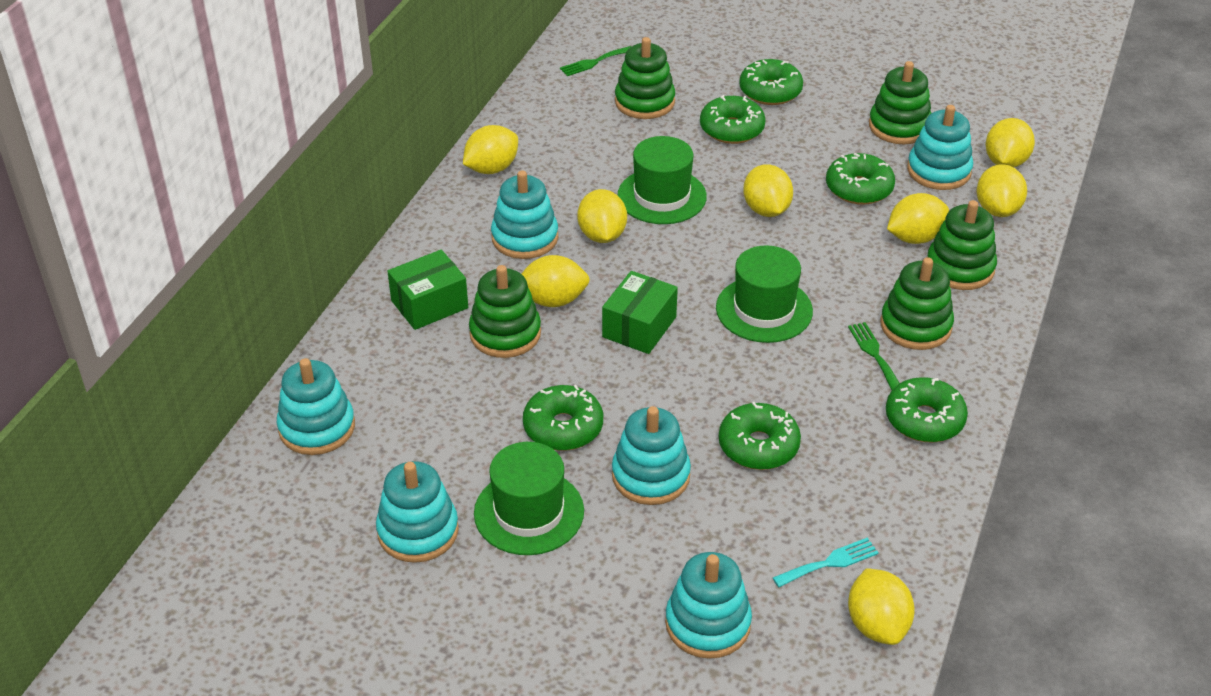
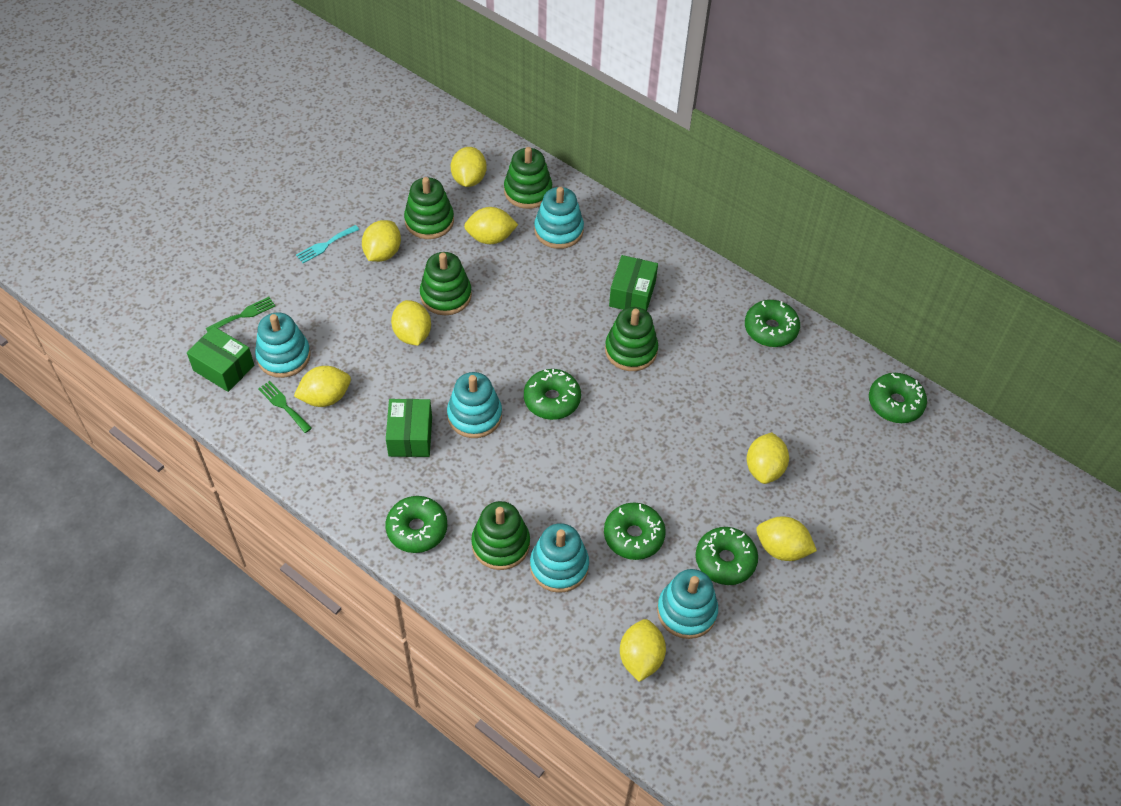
green box: 2 -> 3
green hat: 3 -> 0
turquoise stacking toy: 6 -> 5

